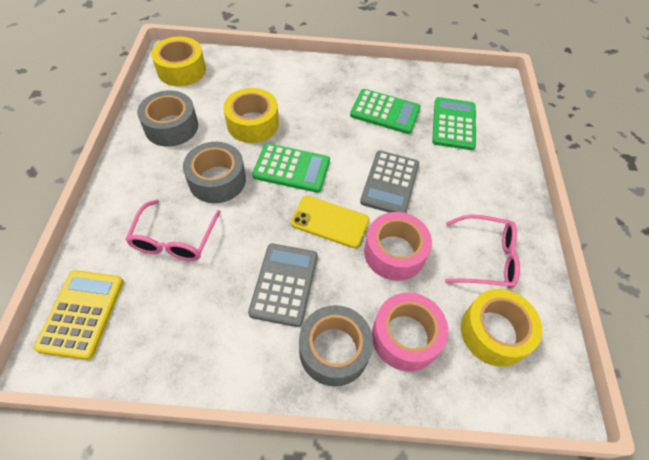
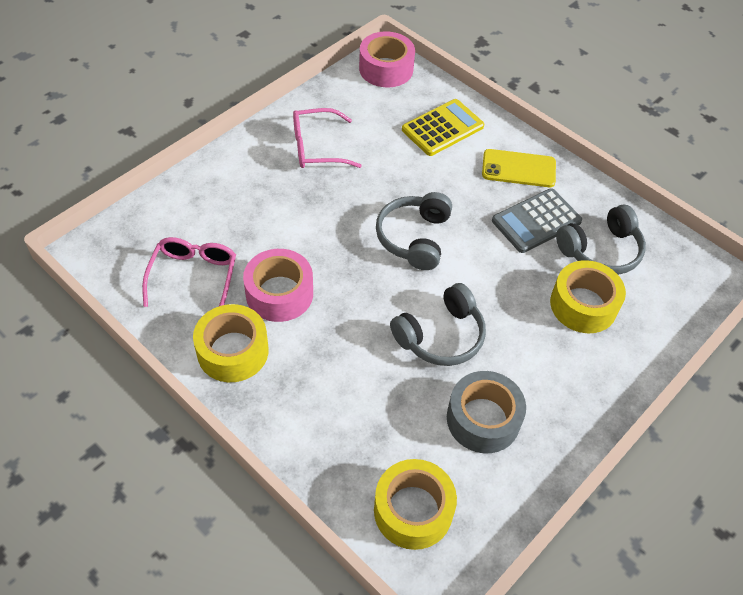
green calculator: 3 -> 0
grey calculator: 2 -> 1
grey headphones: 0 -> 3
grey tape: 3 -> 1

